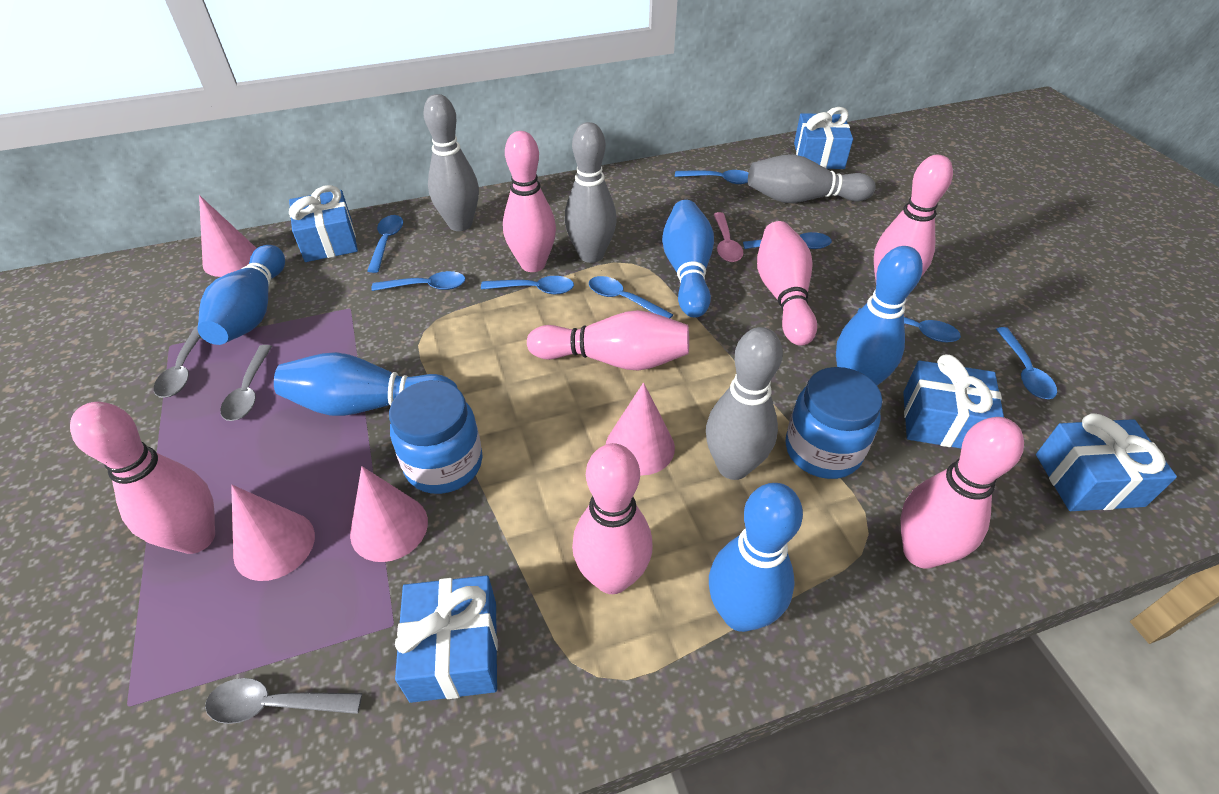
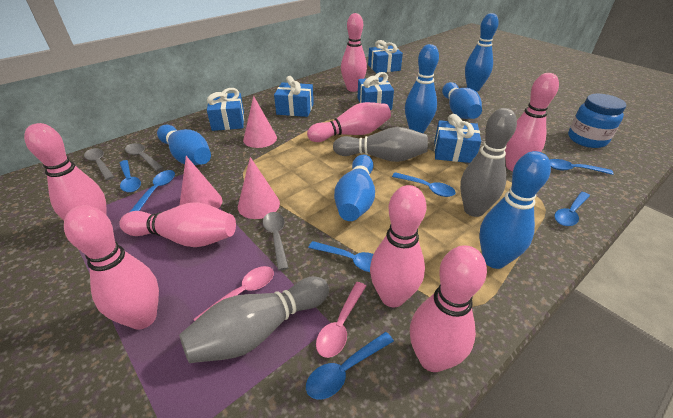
blue bowling pin: 5 -> 6
blue jar: 2 -> 1
blue spoon: 8 -> 7
grey bowling pin: 4 -> 3
pink bowling pin: 7 -> 8
pink cone: 4 -> 3
pink spoon: 1 -> 2

